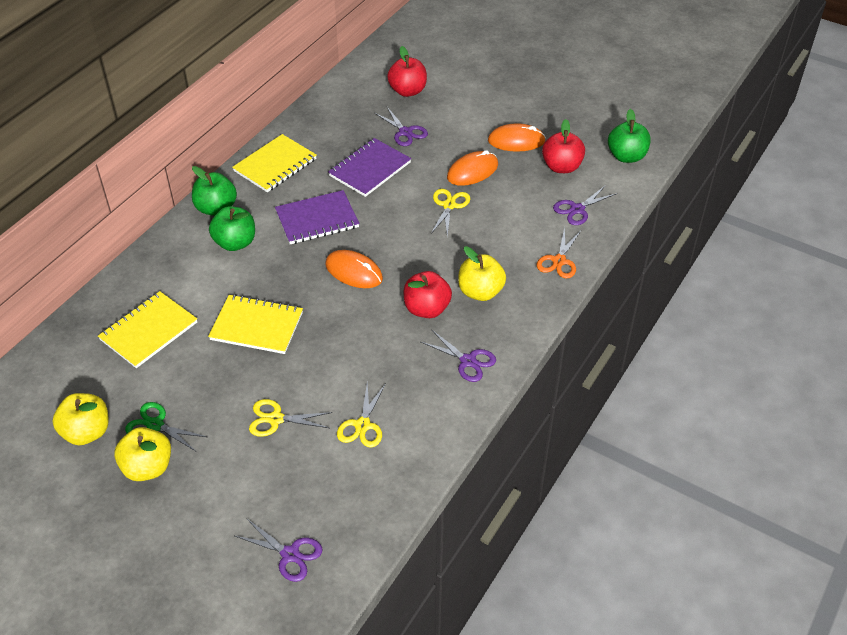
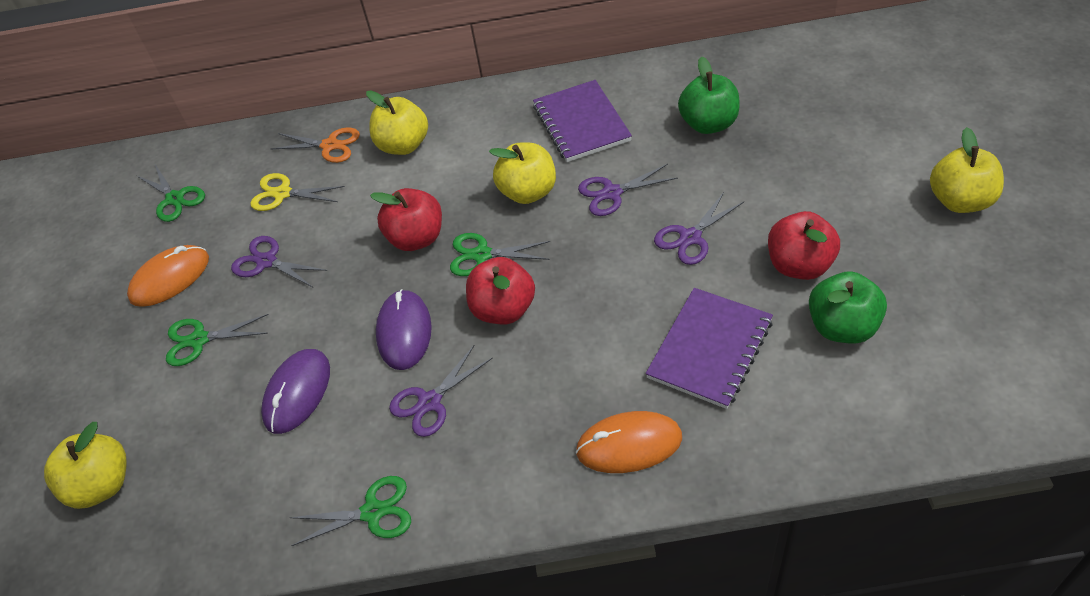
green apple: 3 -> 2
green scissors: 1 -> 4
orange mouse: 3 -> 2
purple mouse: 0 -> 2
yellow apple: 3 -> 4
yellow notebook: 3 -> 0
yellow scissors: 3 -> 1

